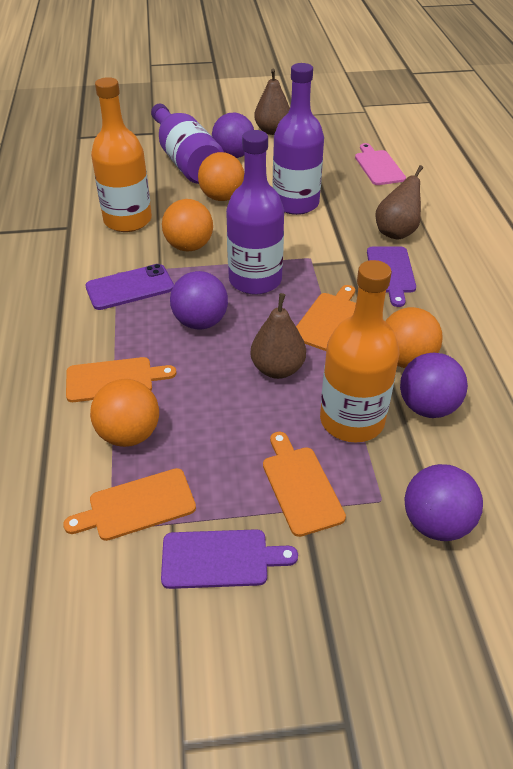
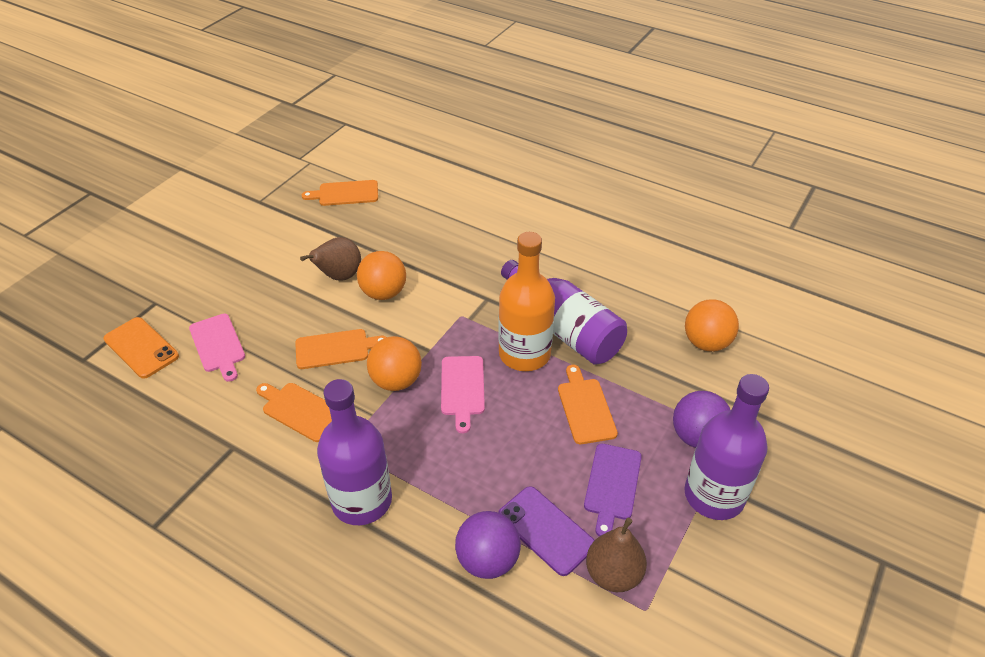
brown pear: 3 -> 2
orange ball: 4 -> 3
orange bottle: 2 -> 1
orange phone: 0 -> 1
pink cutting board: 1 -> 2
purple ball: 4 -> 2
purple cutting board: 2 -> 1

